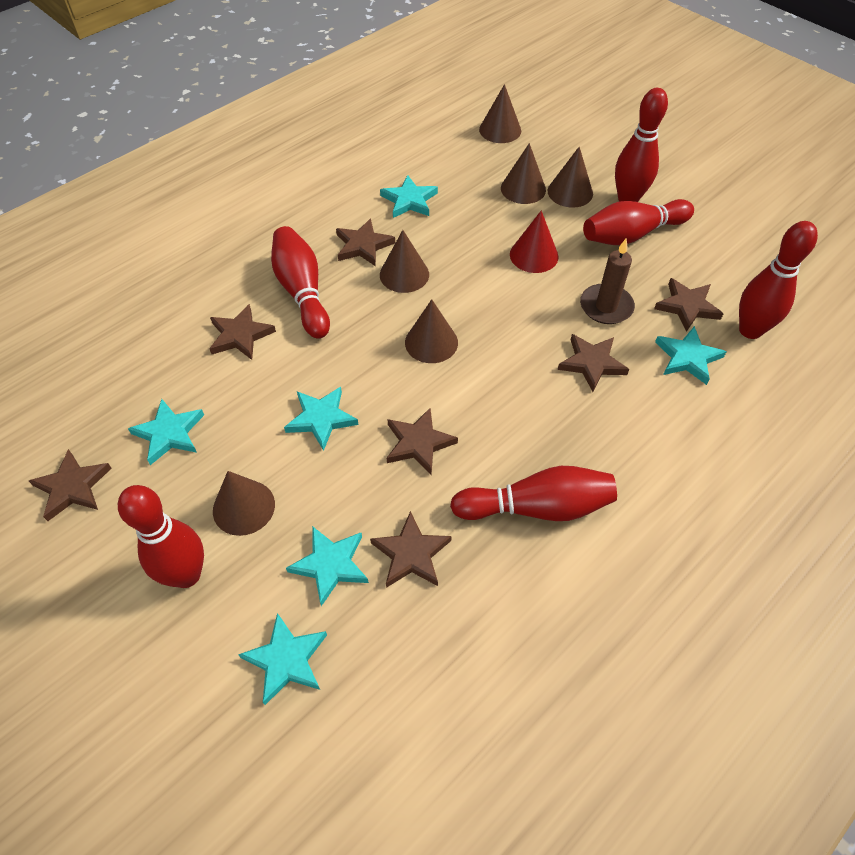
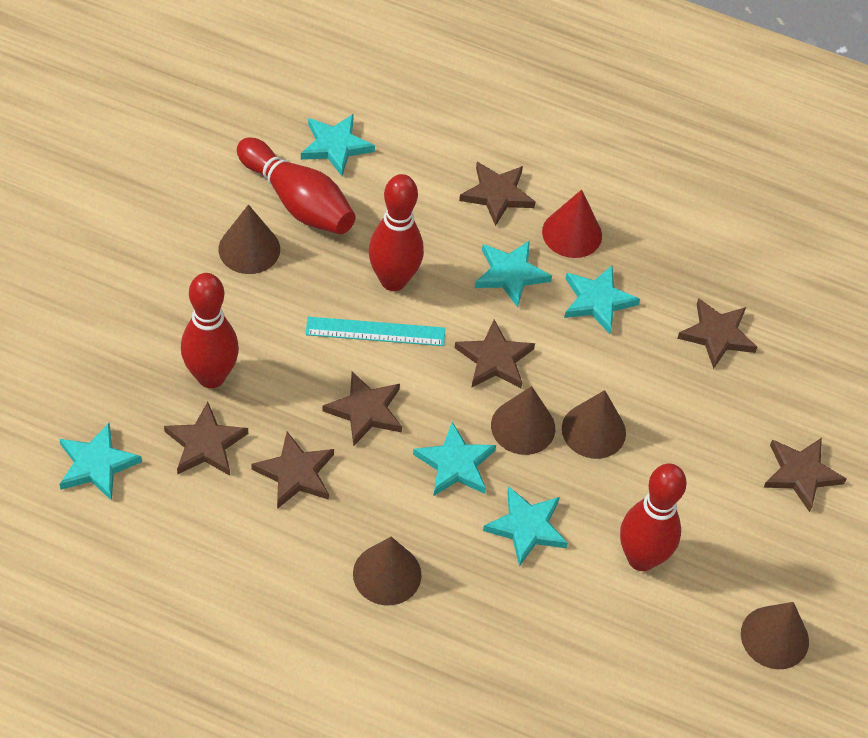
brown candle: 1 -> 0
brown cone: 6 -> 5
red bowling pin: 6 -> 4
turquoise ruler: 0 -> 1

